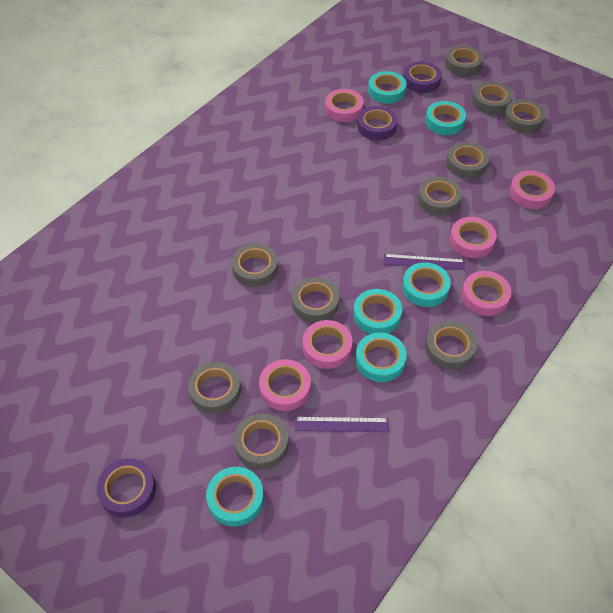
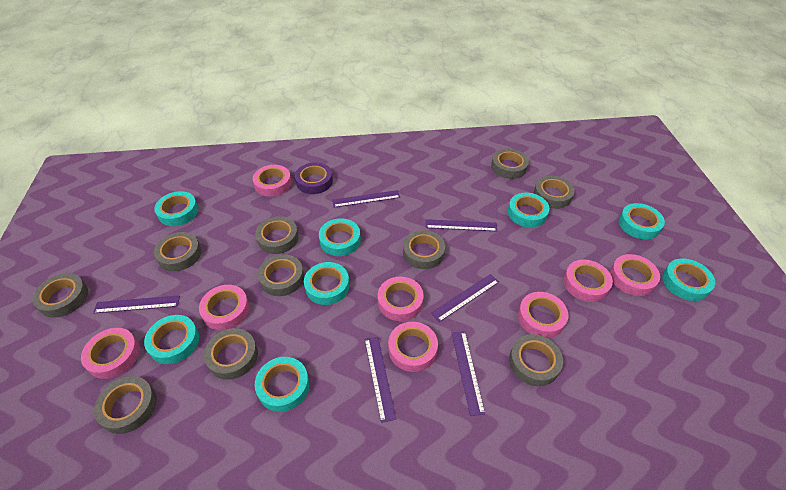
pink tape: 6 -> 8
purple ruler: 2 -> 6
purple tape: 3 -> 1
turquoise tape: 6 -> 8

